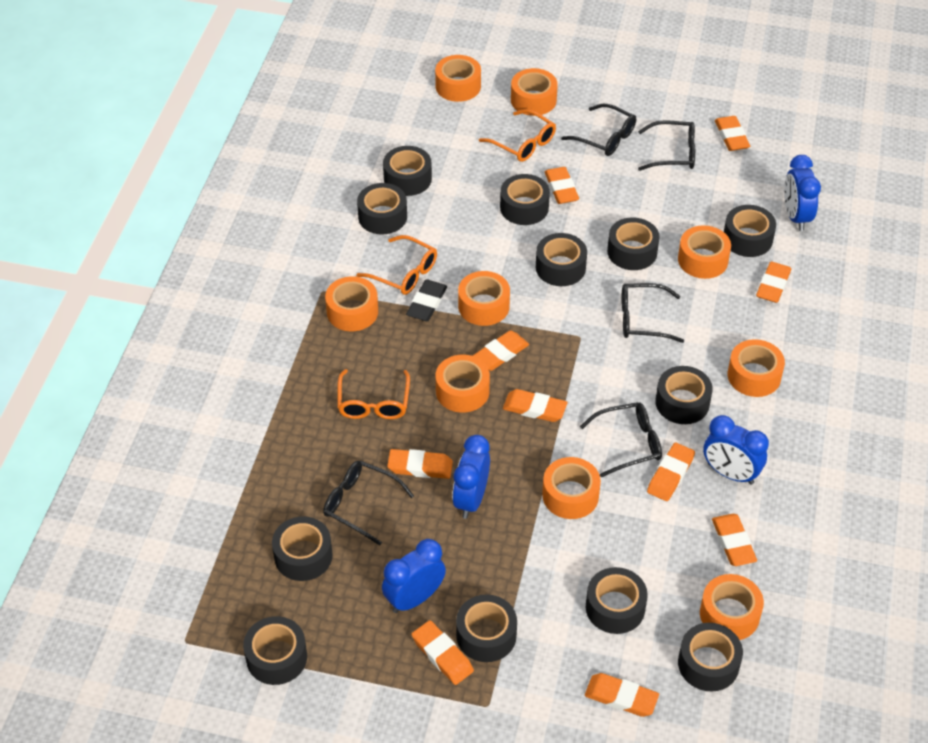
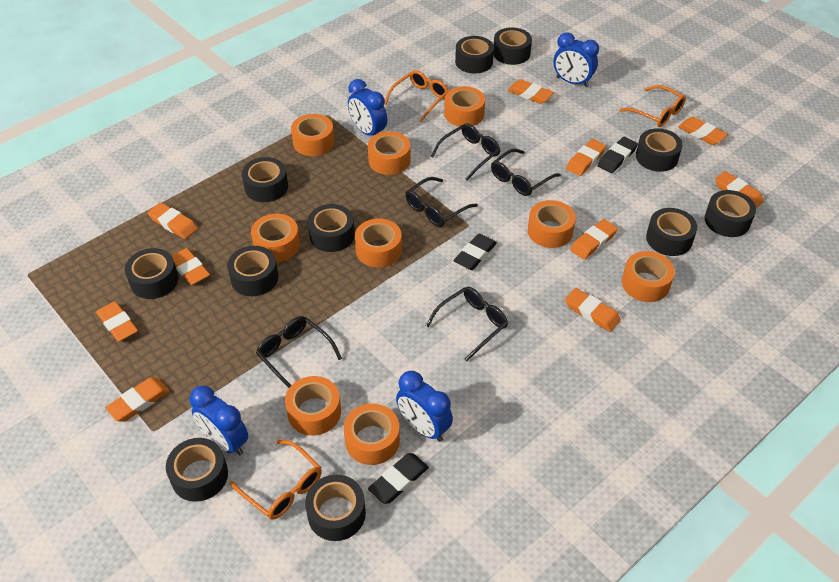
black eraser: 1 -> 3
black tape: 12 -> 11

